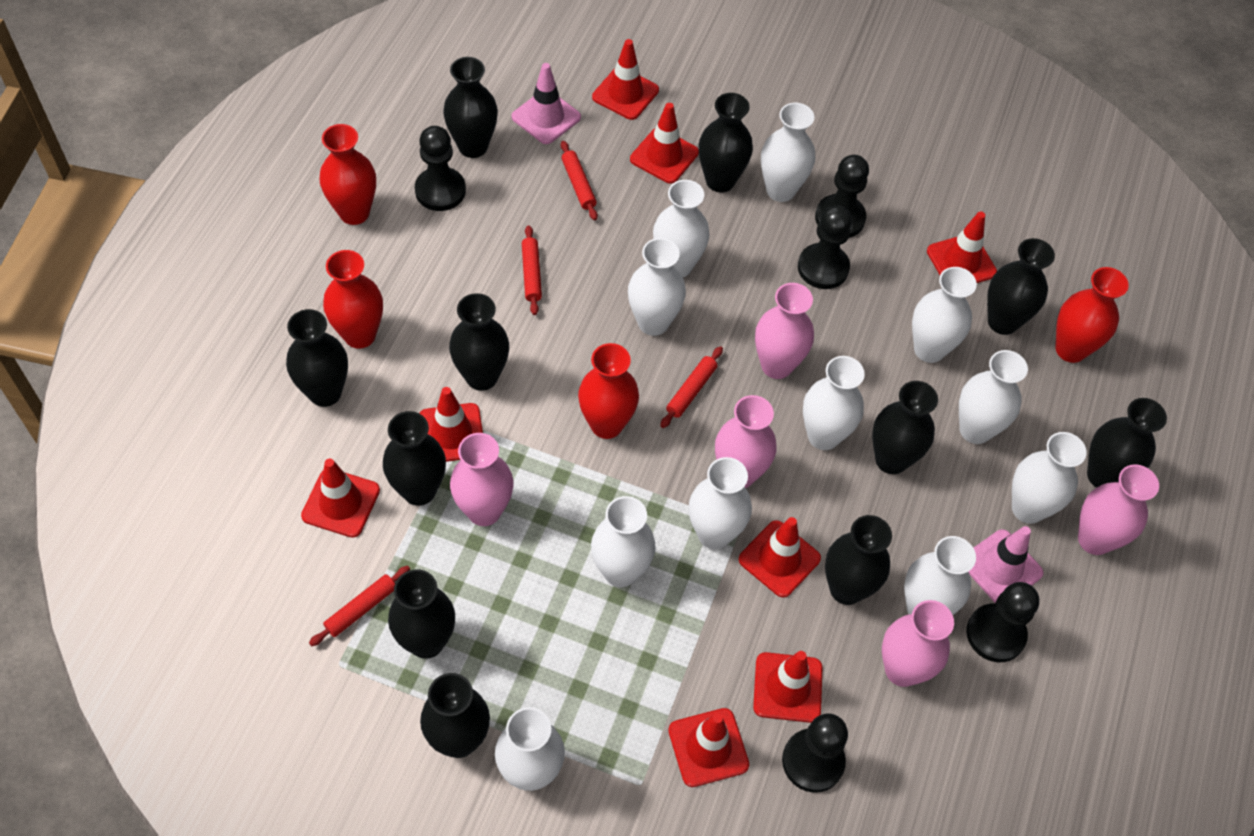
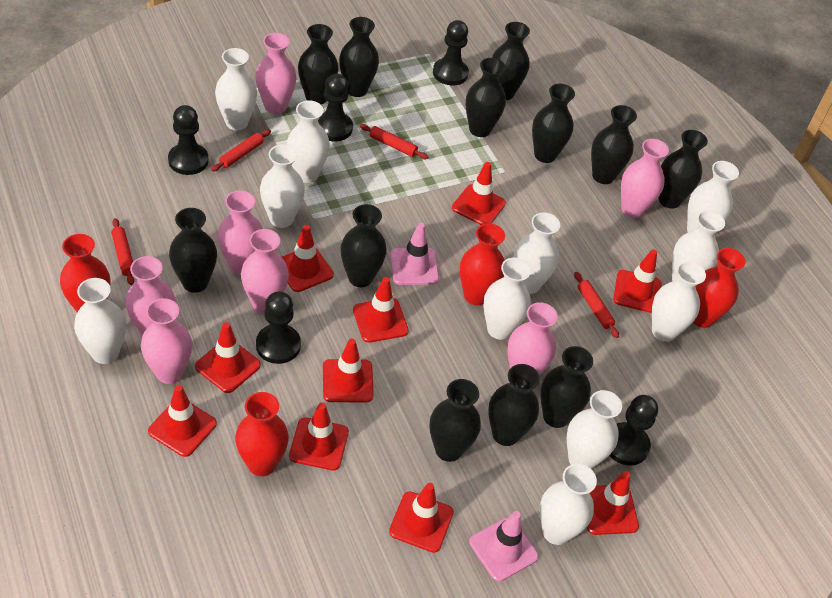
black vase: 11 -> 12
pink vase: 5 -> 7
red traffic cone: 8 -> 10

